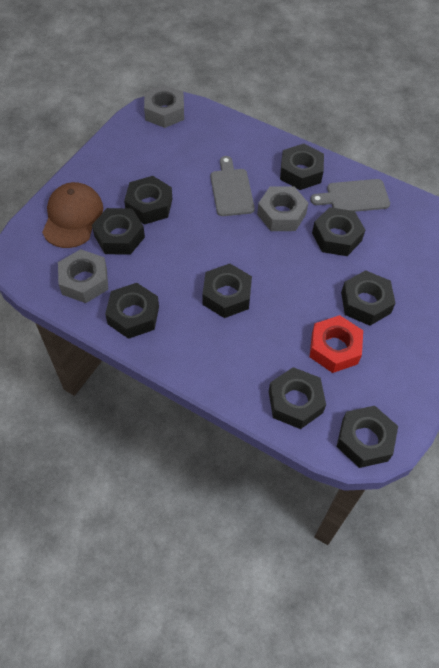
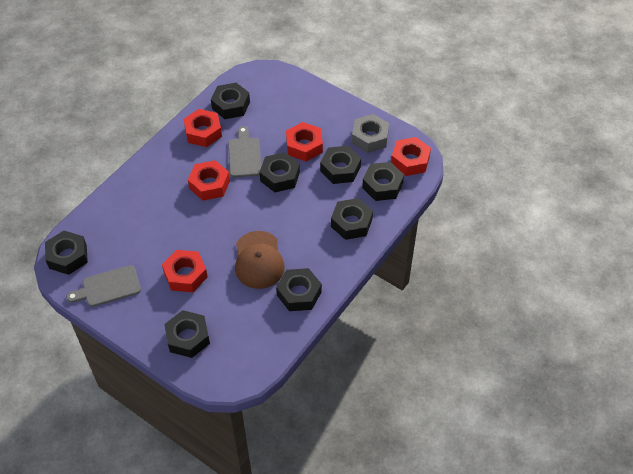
black nut: 9 -> 8
grey nut: 3 -> 1
red nut: 1 -> 5

